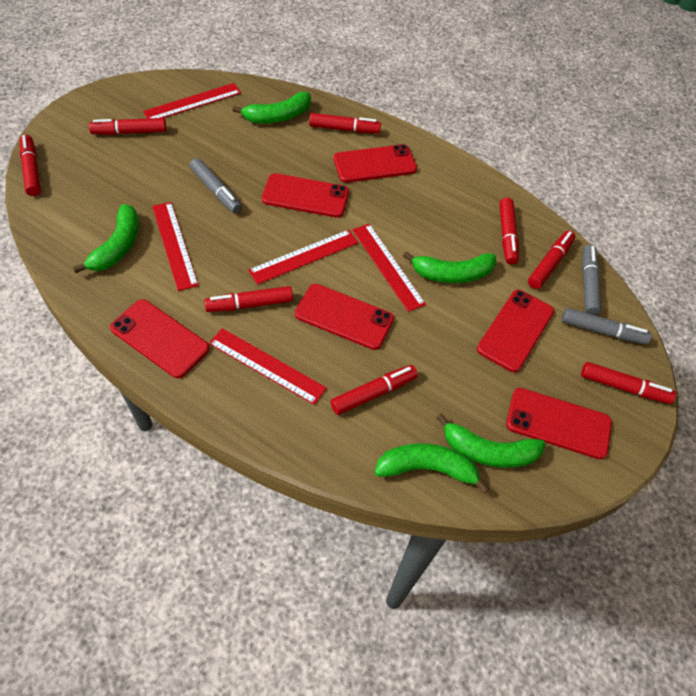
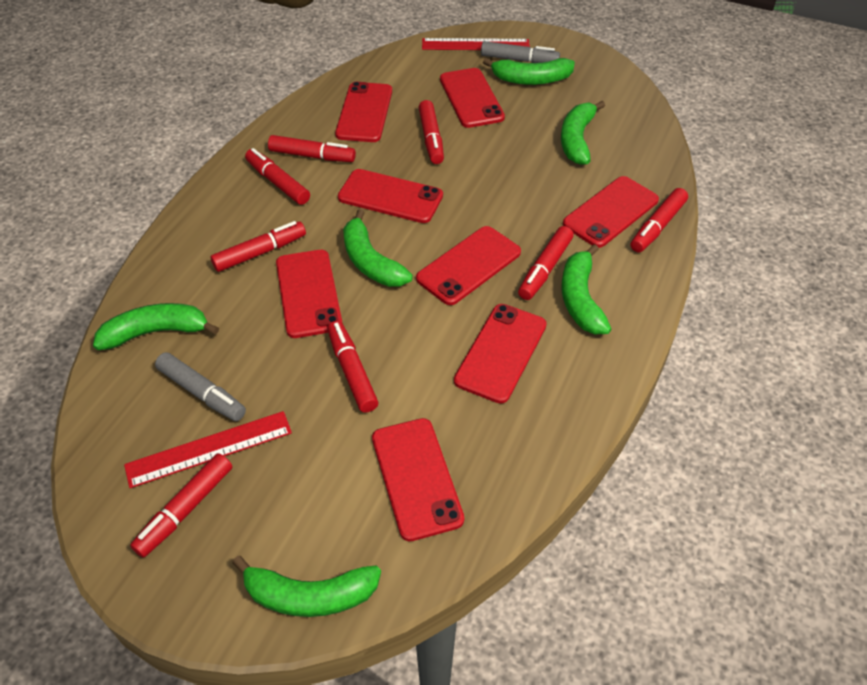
green banana: 5 -> 6
grey marker: 3 -> 2
red phone: 6 -> 8
red ruler: 5 -> 2

